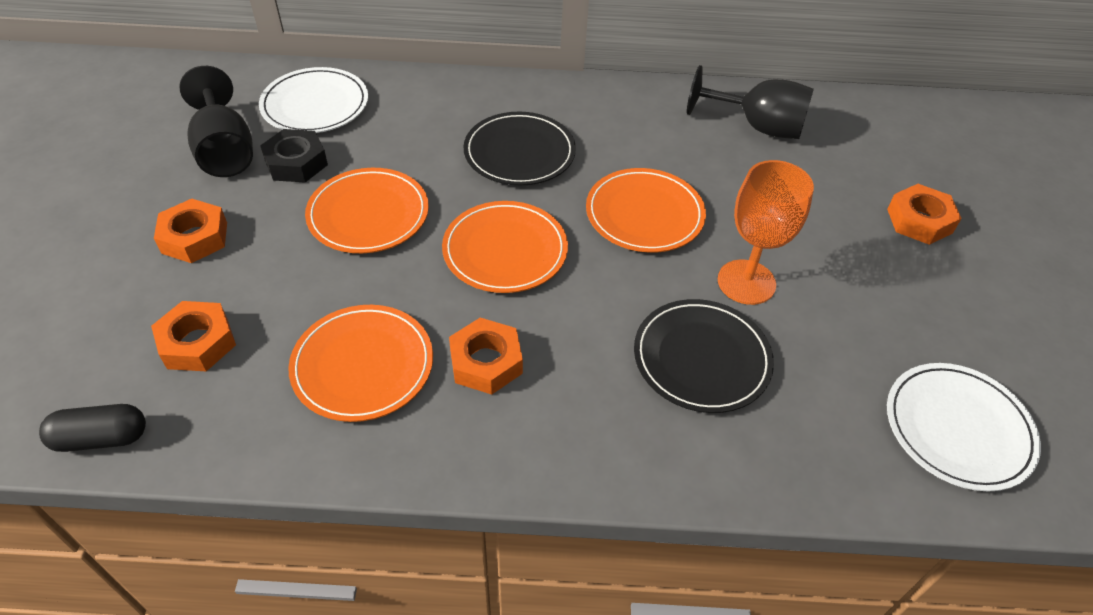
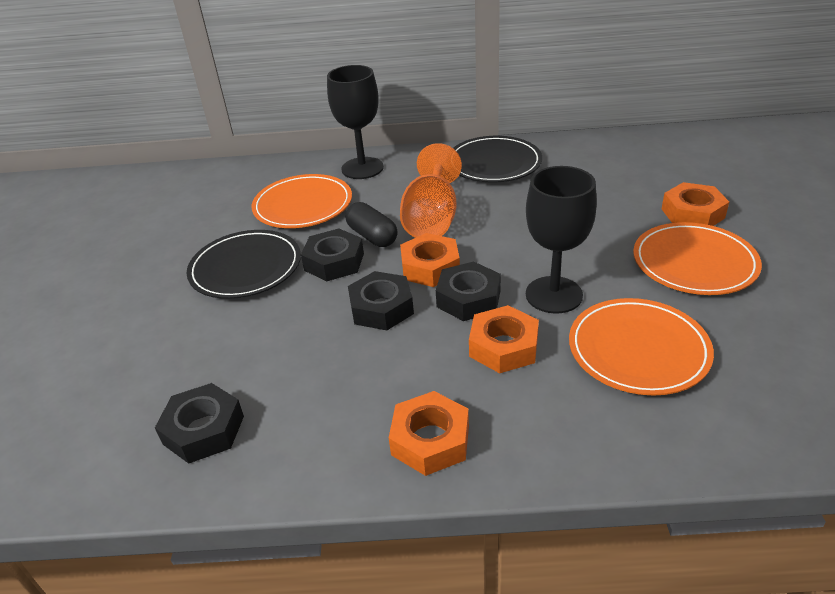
black nut: 1 -> 4
orange plate: 4 -> 3
white plate: 2 -> 0

